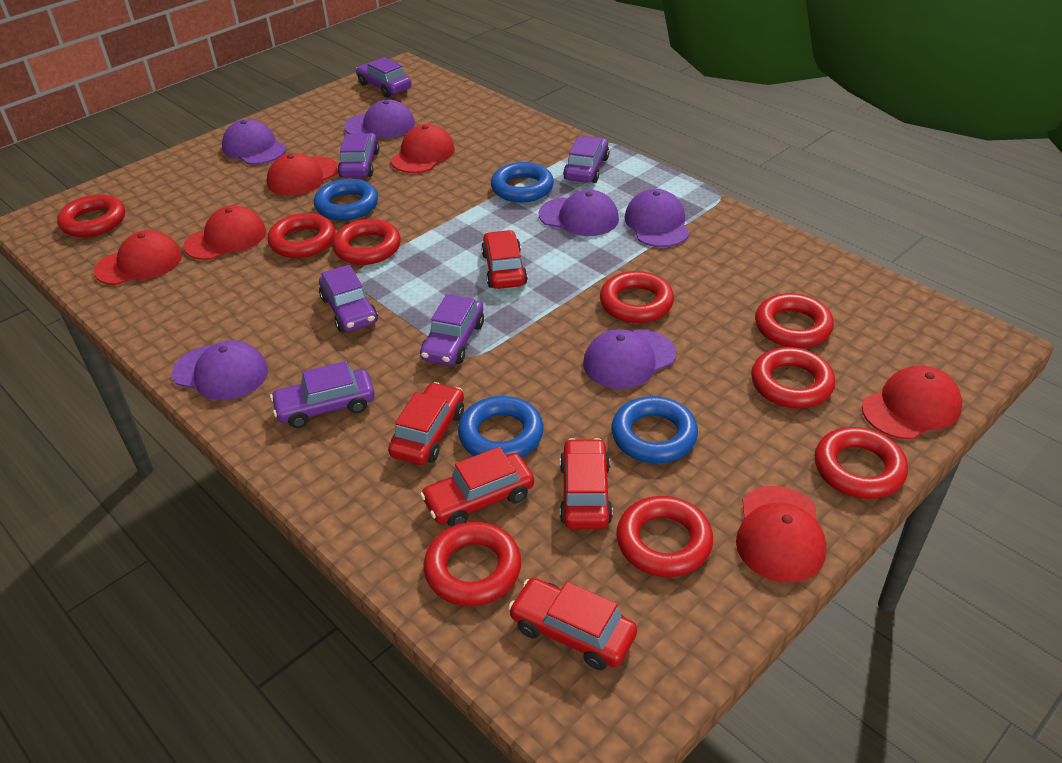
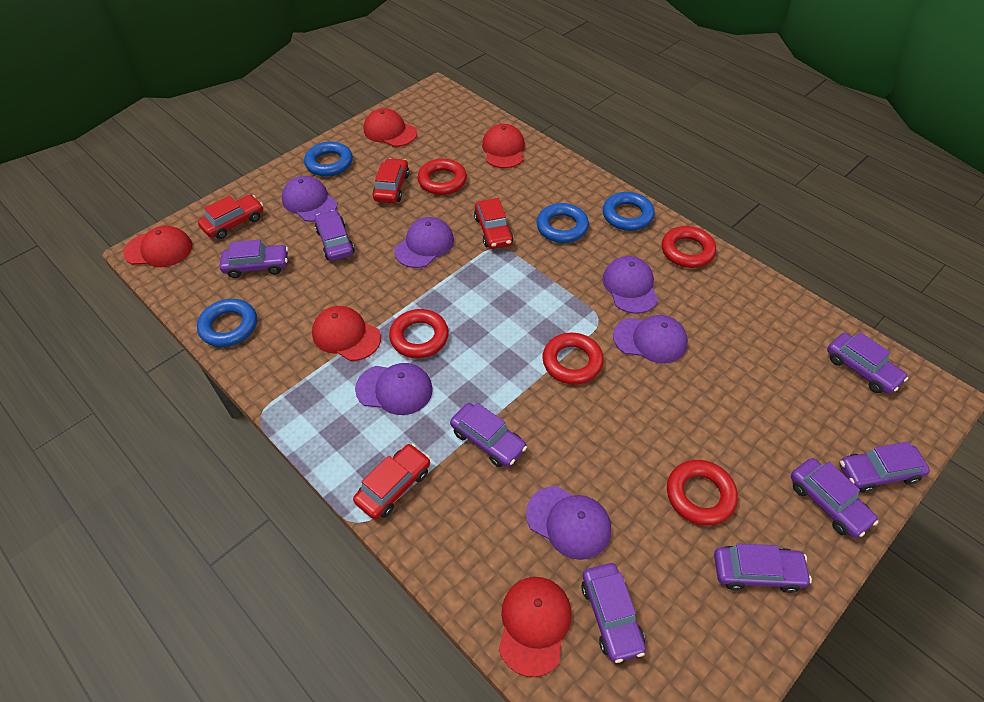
purple car: 6 -> 8
red cap: 6 -> 5
red car: 5 -> 4
red ring: 9 -> 5

